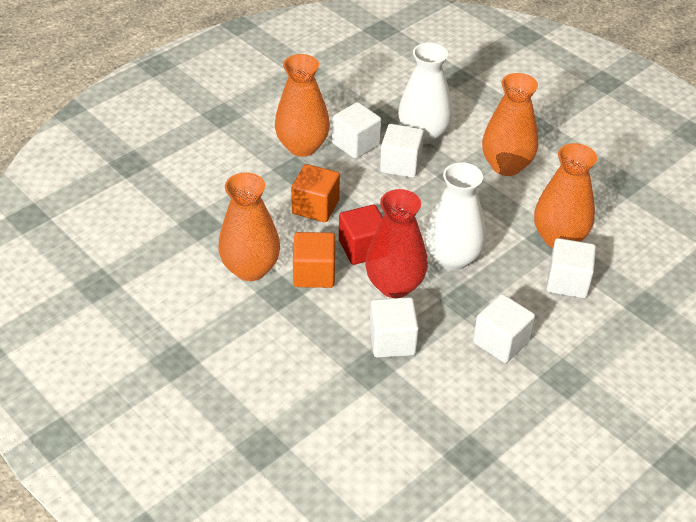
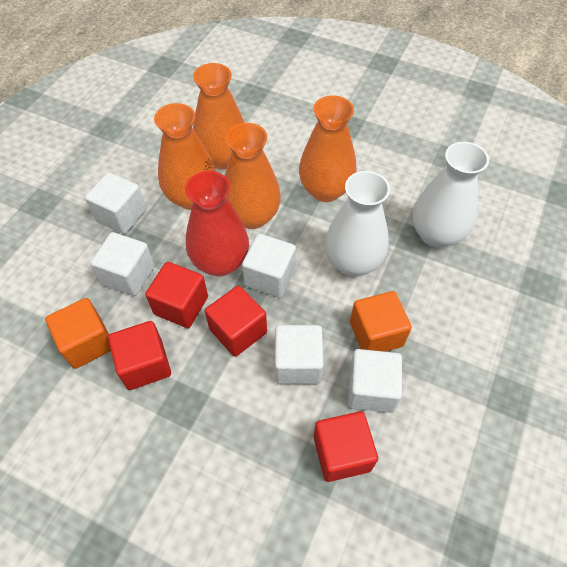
red cube: 1 -> 4

